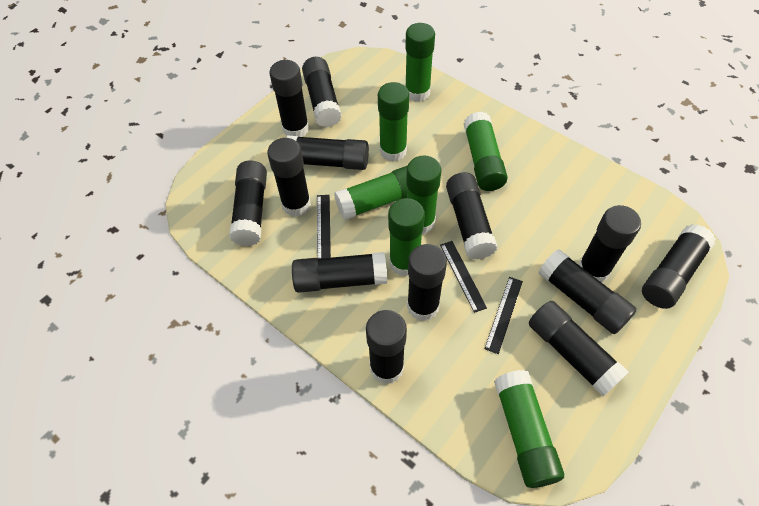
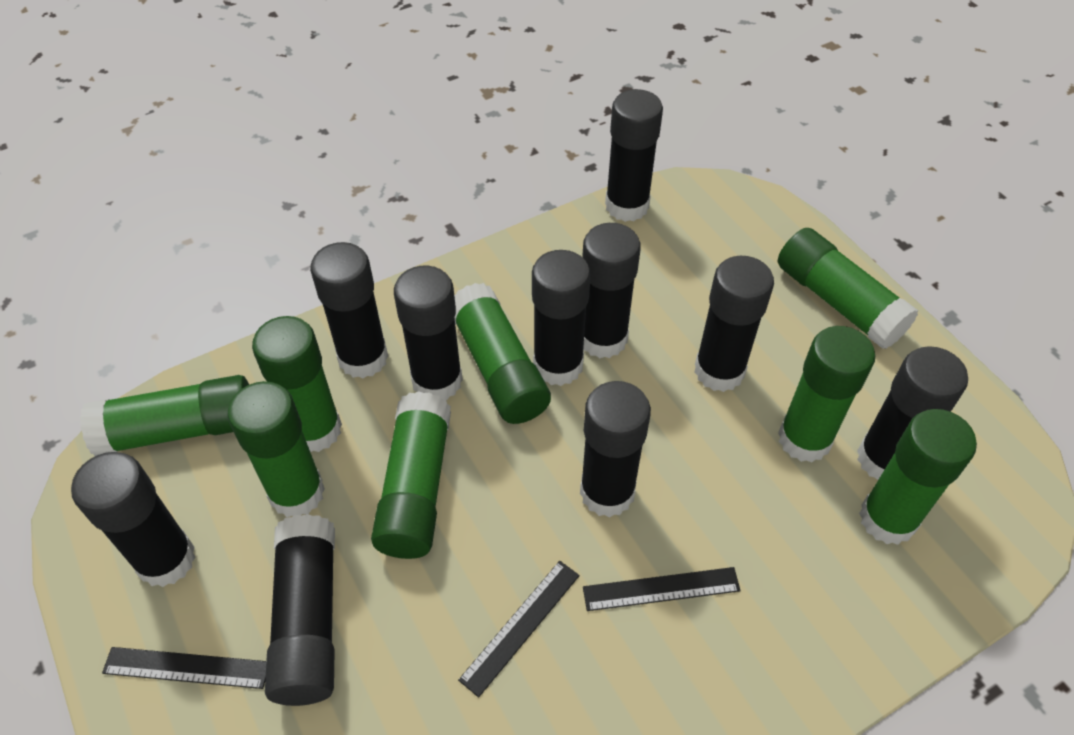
black glue stick: 13 -> 10
green glue stick: 7 -> 8

